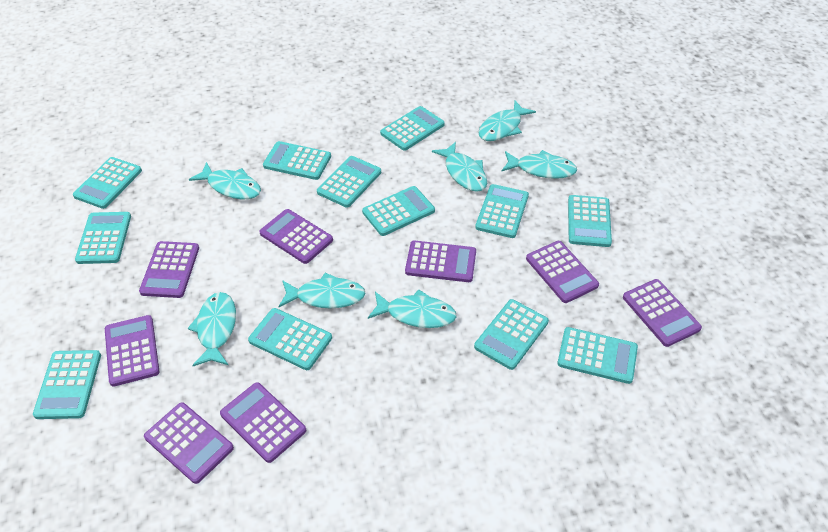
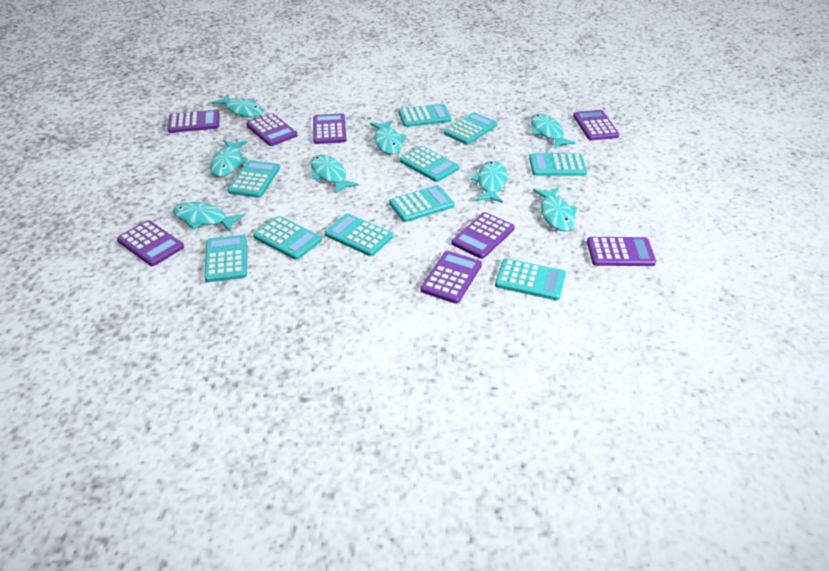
turquoise calculator: 12 -> 10
turquoise fish: 7 -> 8

